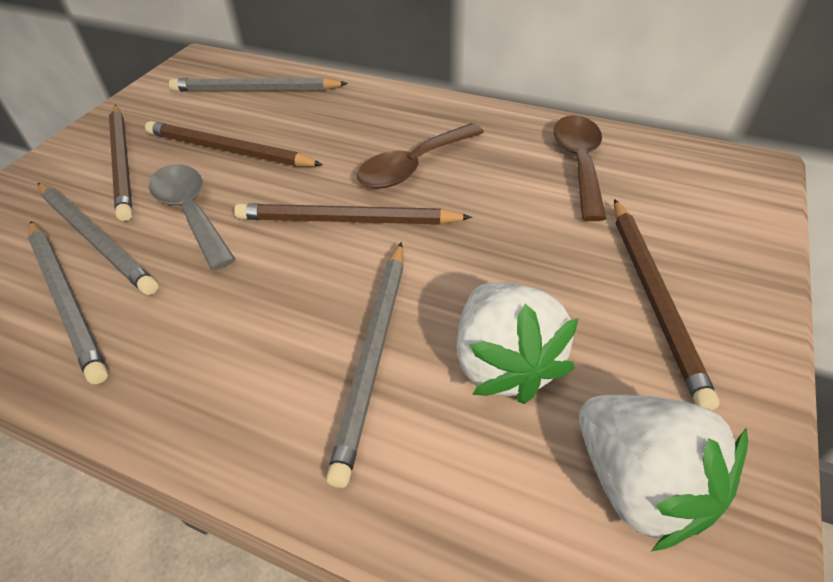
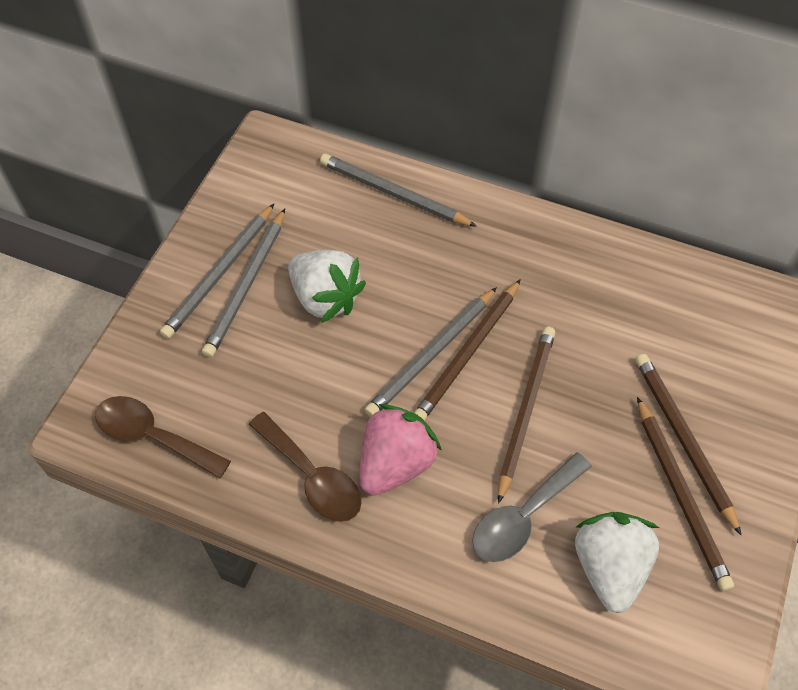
pink strawberry: 0 -> 1

